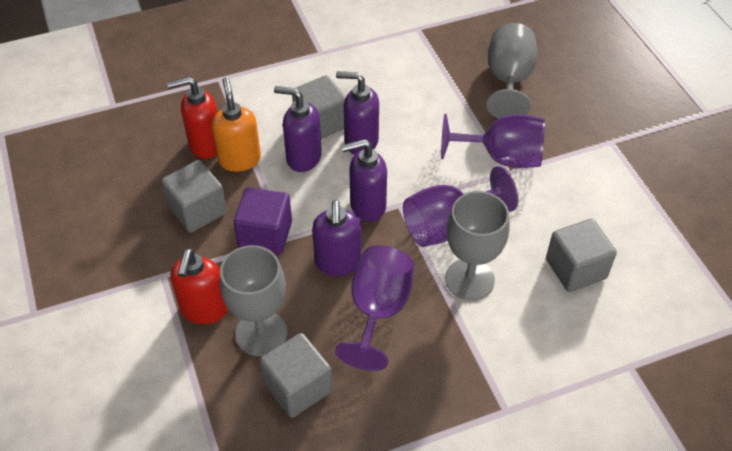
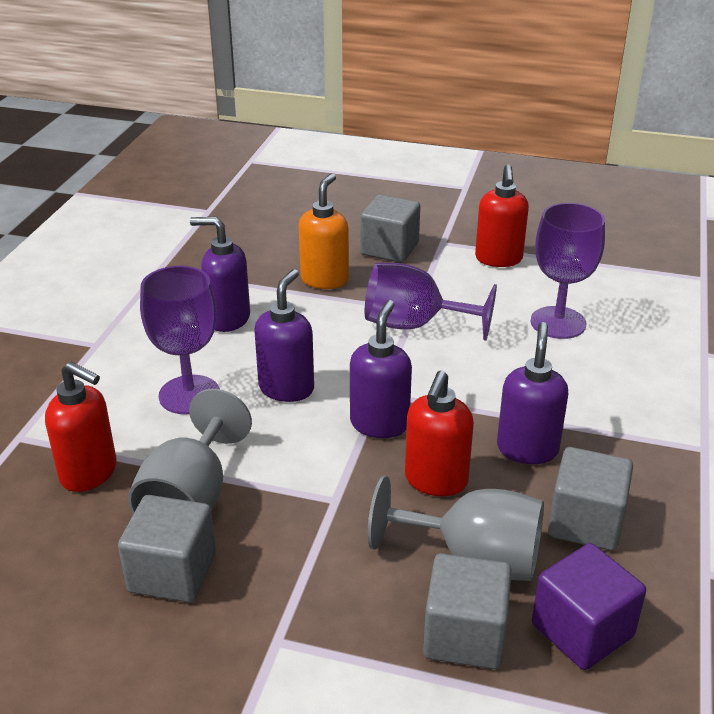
grey goblet: 3 -> 2
red soap dispenser: 2 -> 3

